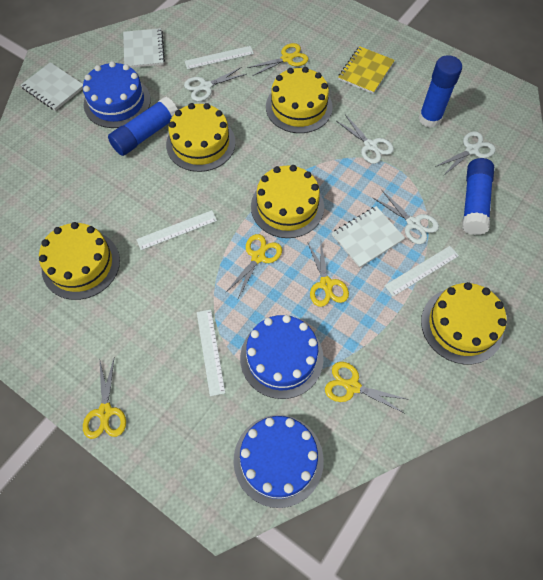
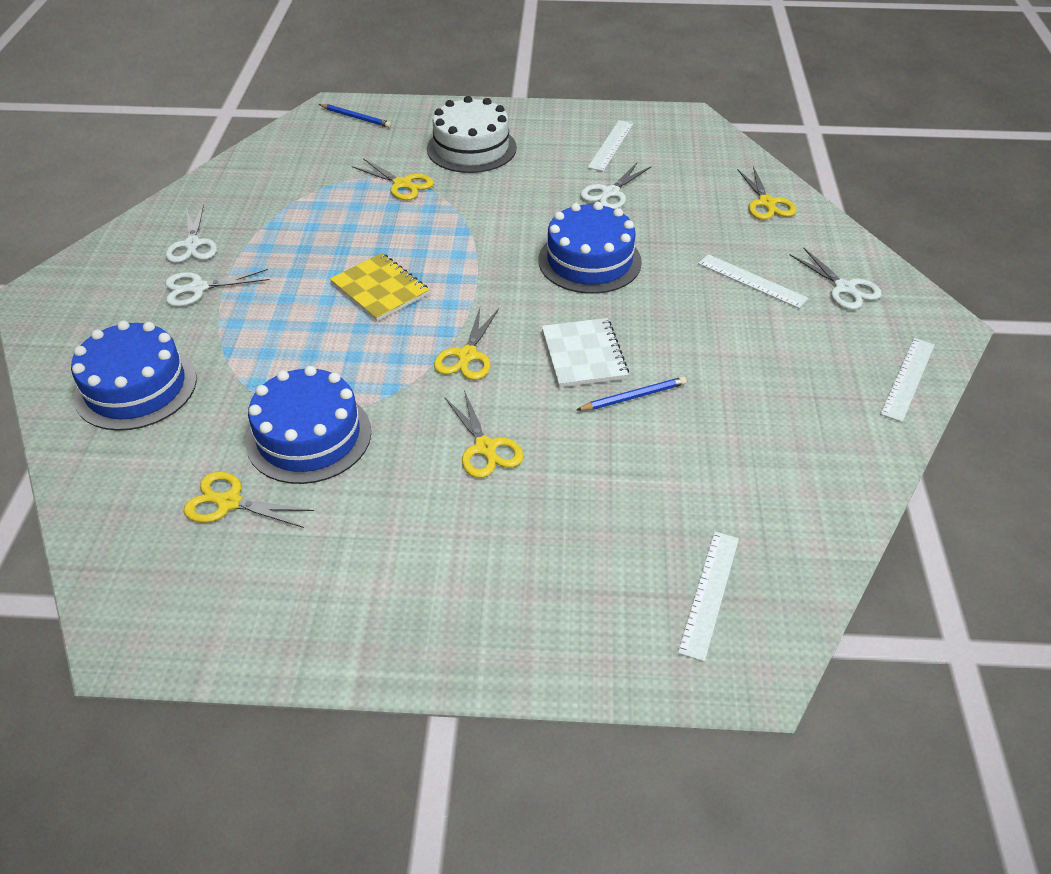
blue glue stick: 3 -> 0
blue pencil: 0 -> 2
white cake: 0 -> 1
white notebook: 3 -> 1
yellow cake: 5 -> 0

